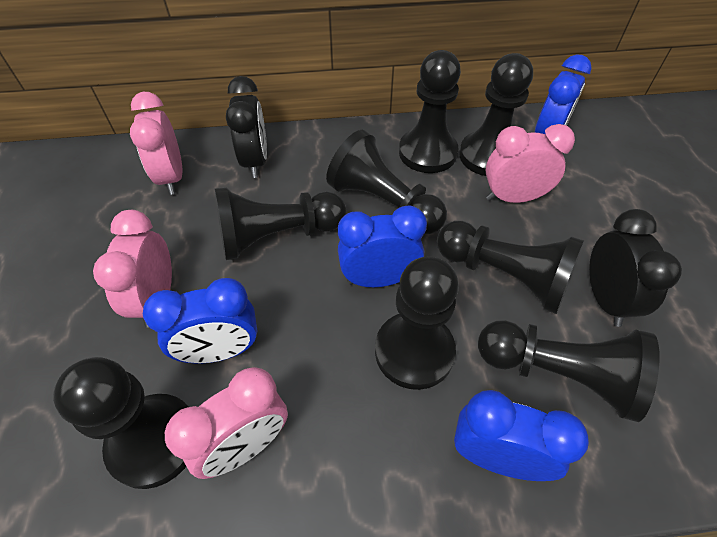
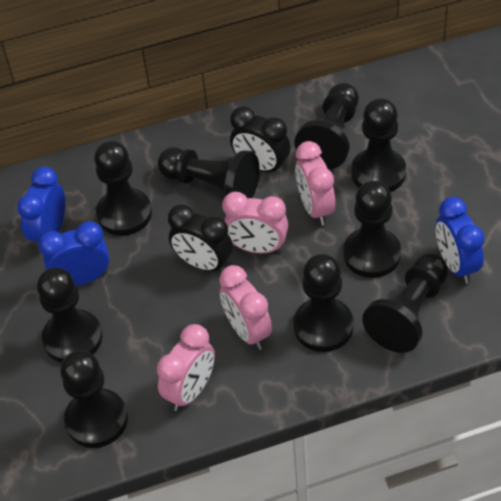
black pawn: 8 -> 9
blue clock: 4 -> 3

